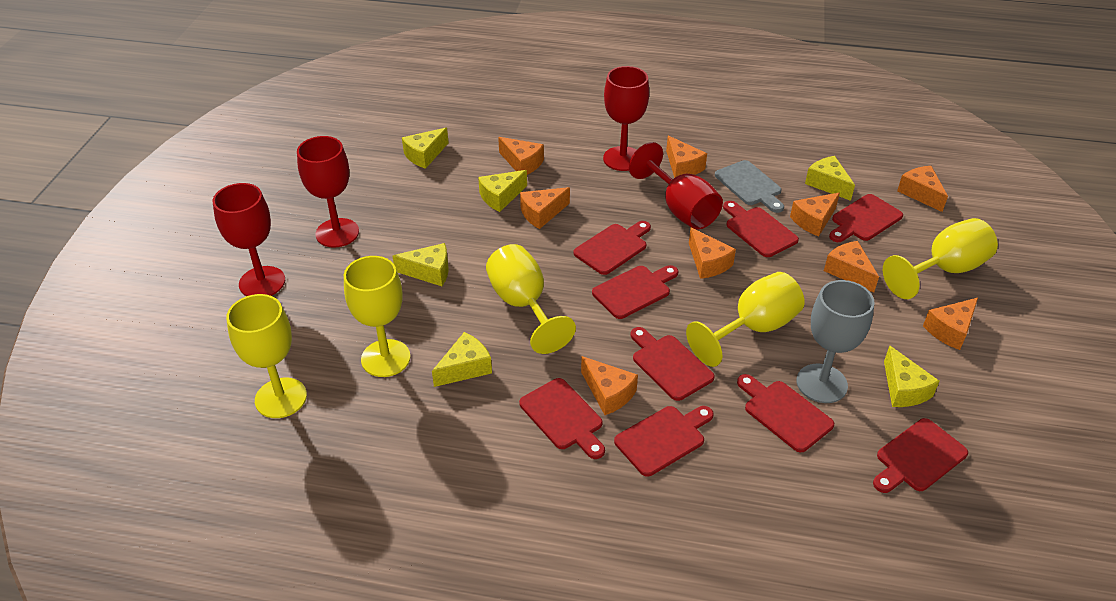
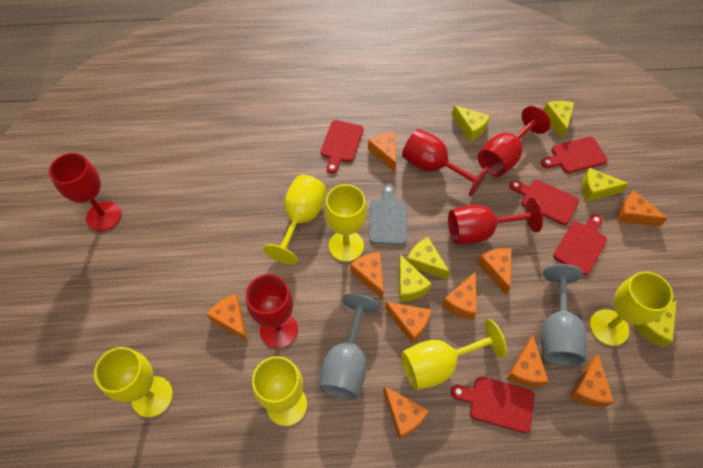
grey goblet: 1 -> 2
orange cheese: 9 -> 10
red cutting board: 9 -> 5
red goblet: 4 -> 5
yellow goblet: 5 -> 6

